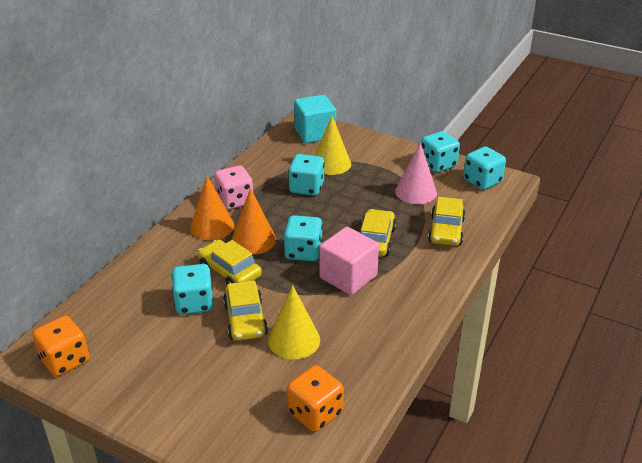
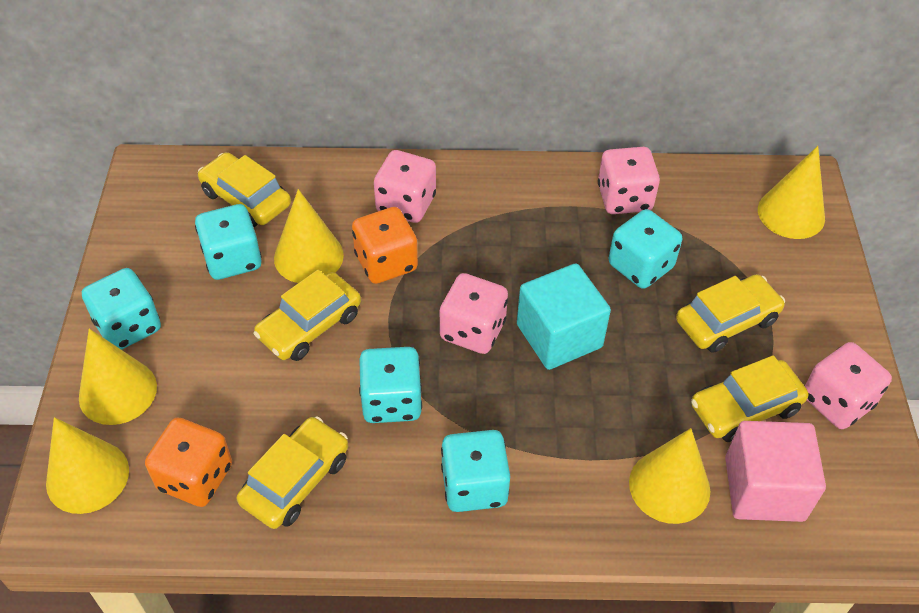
orange cone: 2 -> 0
pink cone: 1 -> 0
pink dice: 1 -> 4
yellow car: 4 -> 5
yellow cone: 2 -> 5

